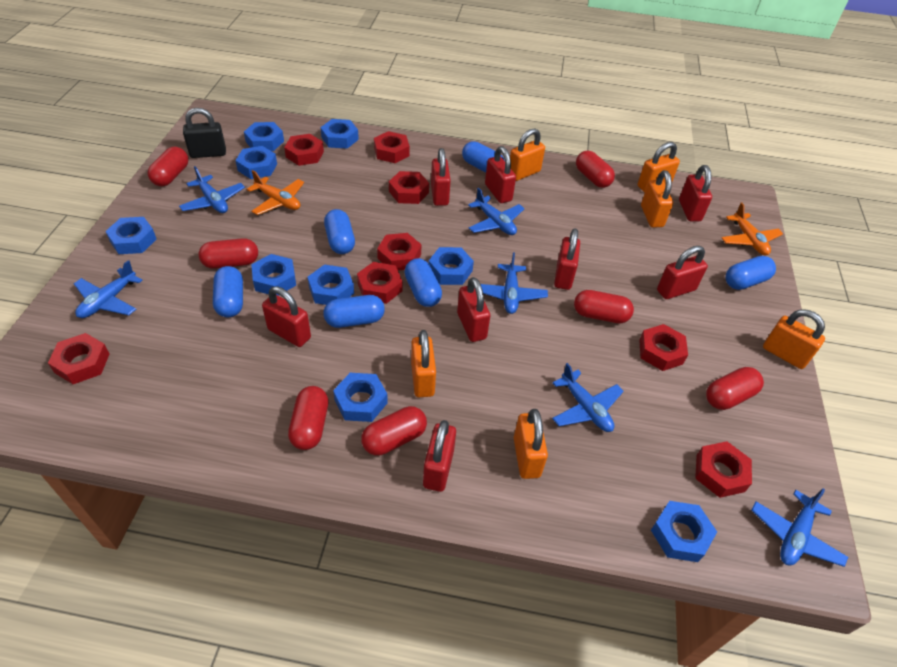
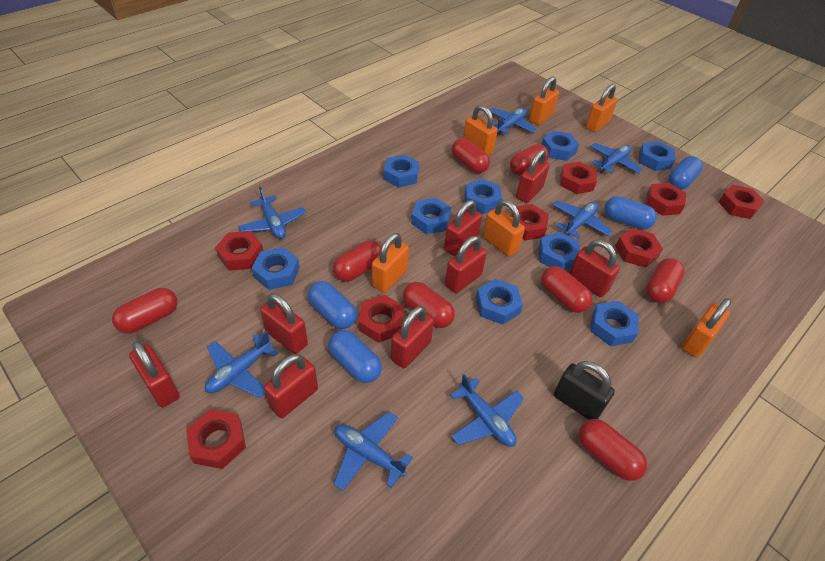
blue capsule: 6 -> 4
blue plane: 6 -> 7
orange plane: 2 -> 0
red capsule: 7 -> 8

